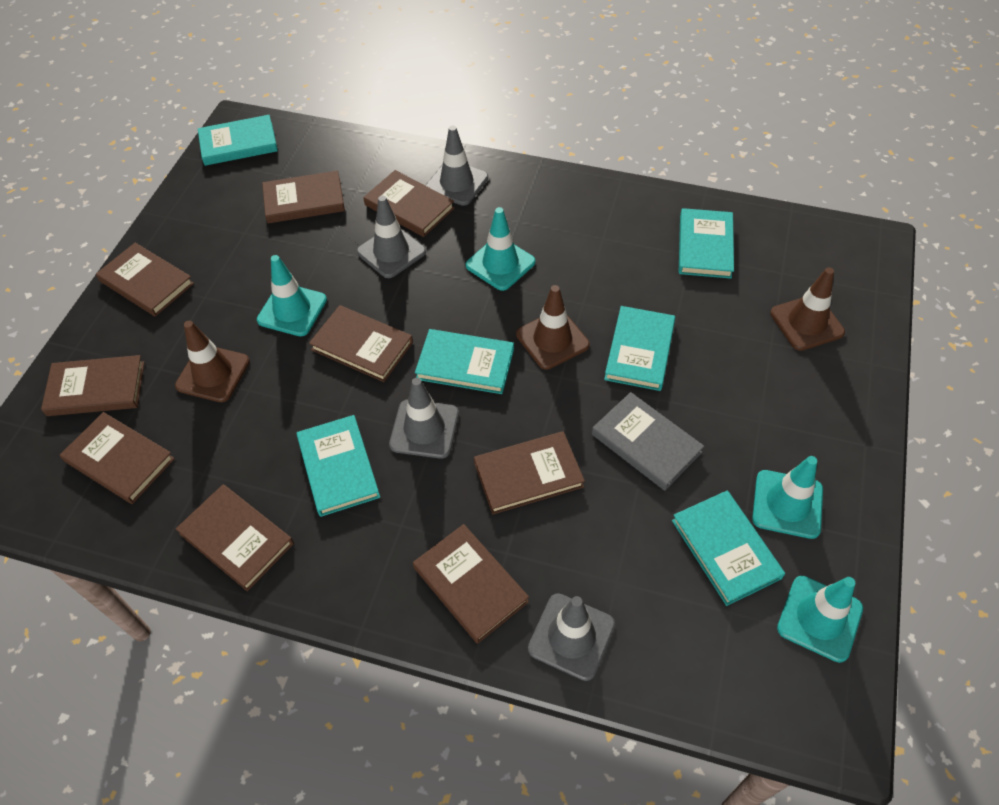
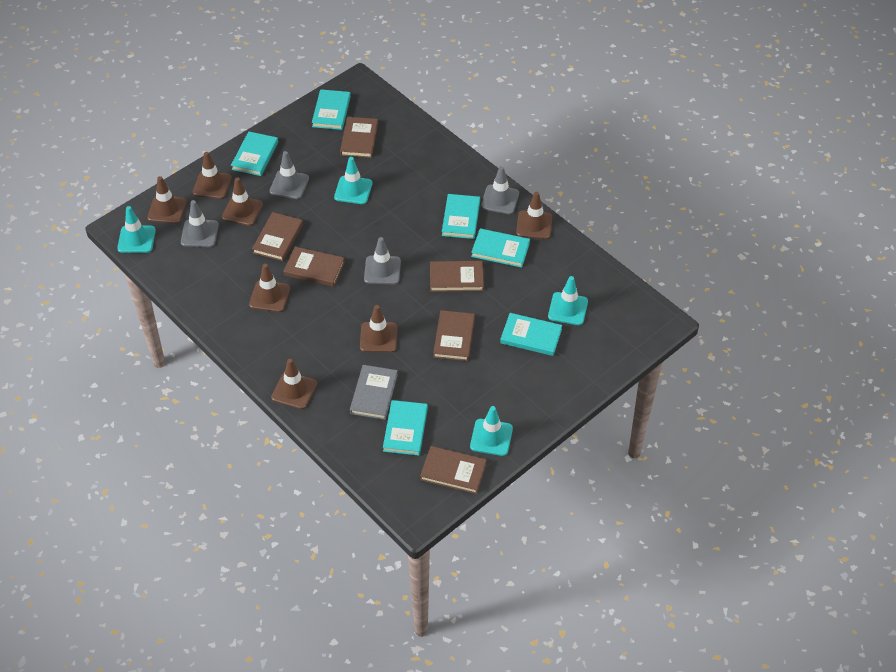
brown book: 9 -> 6
brown traffic cone: 3 -> 7

